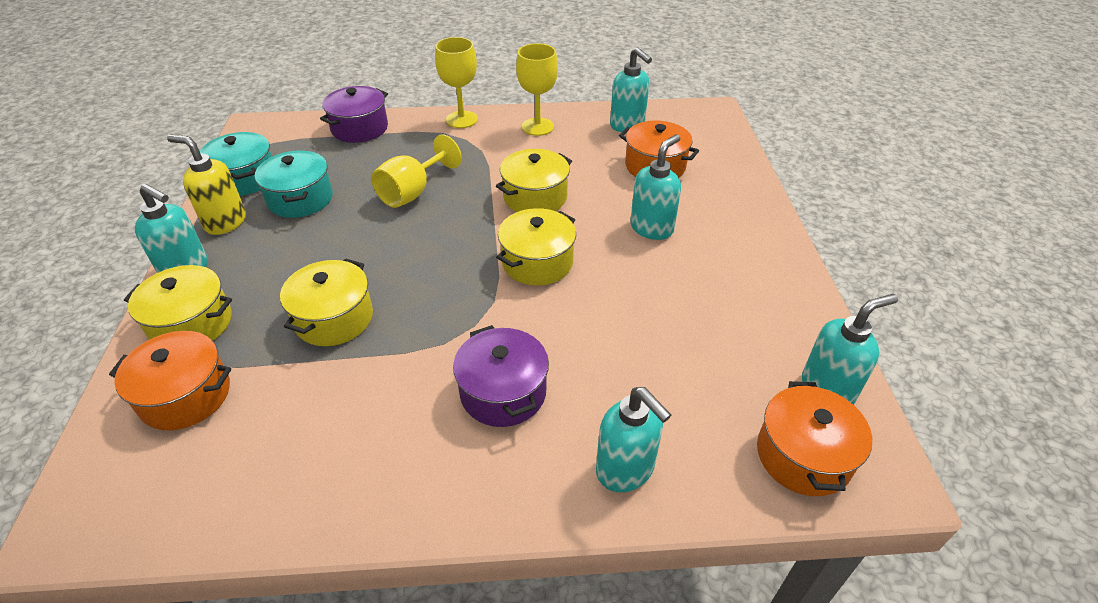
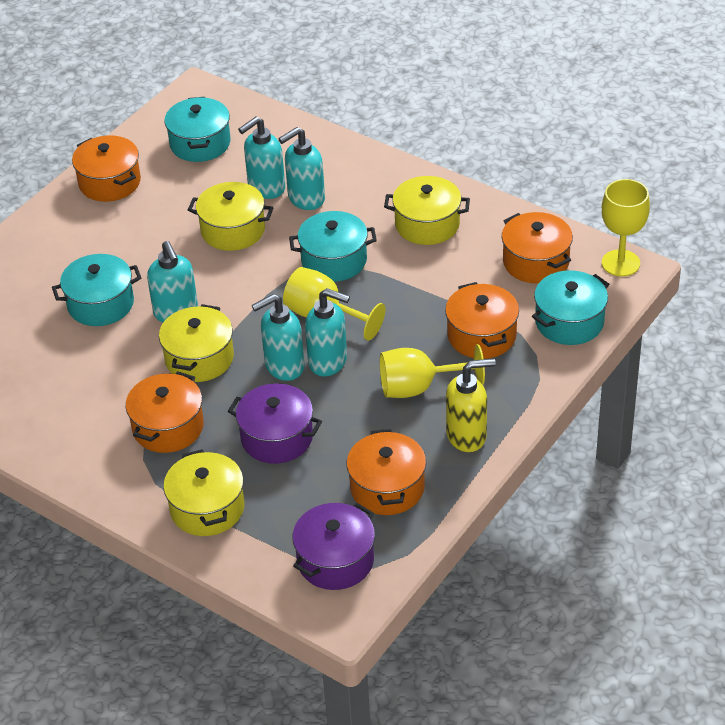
orange pot: 3 -> 5
turquoise pot: 2 -> 4

